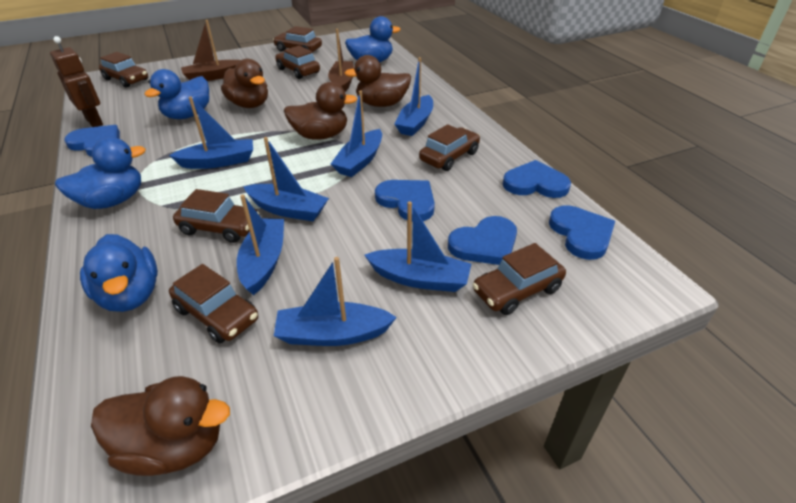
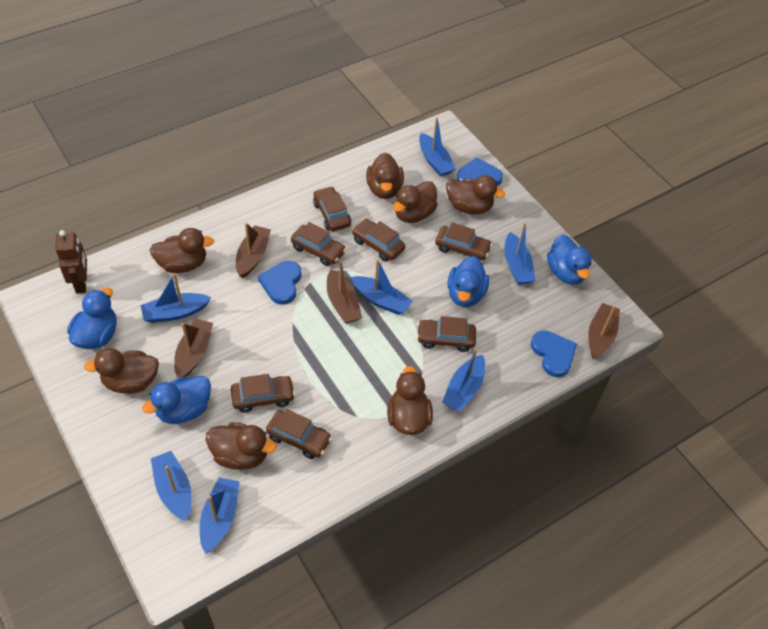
blue heart: 5 -> 3
brown boat: 2 -> 4
brown duck: 4 -> 7

